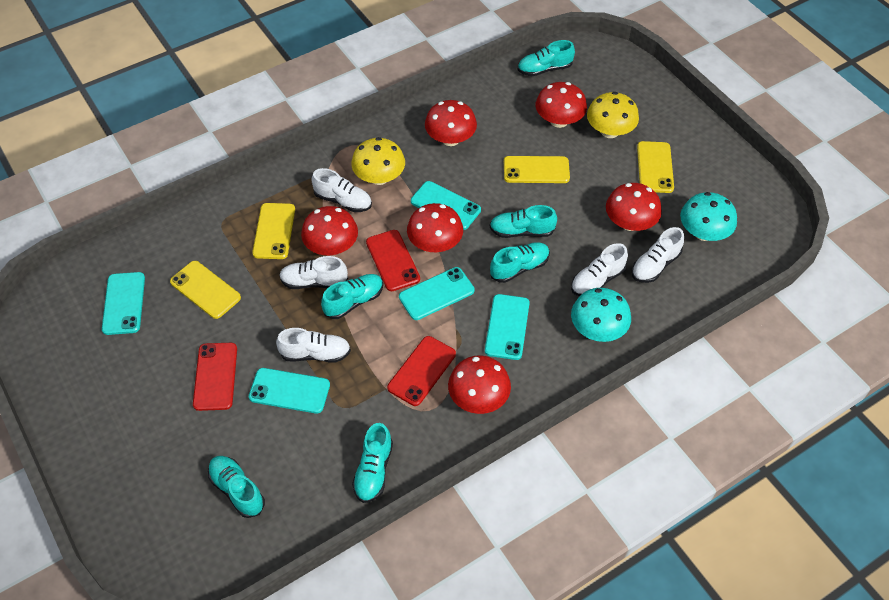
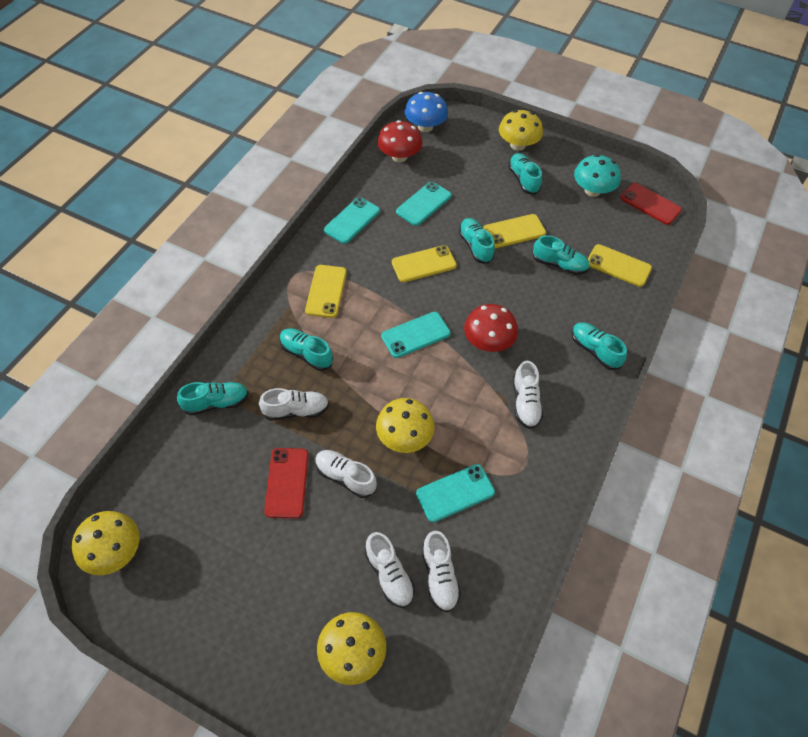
blue mushroom: 0 -> 1
red mushroom: 6 -> 2
red phone: 3 -> 2
turquoise mushroom: 2 -> 1
turquoise phone: 5 -> 4
yellow mushroom: 2 -> 4

